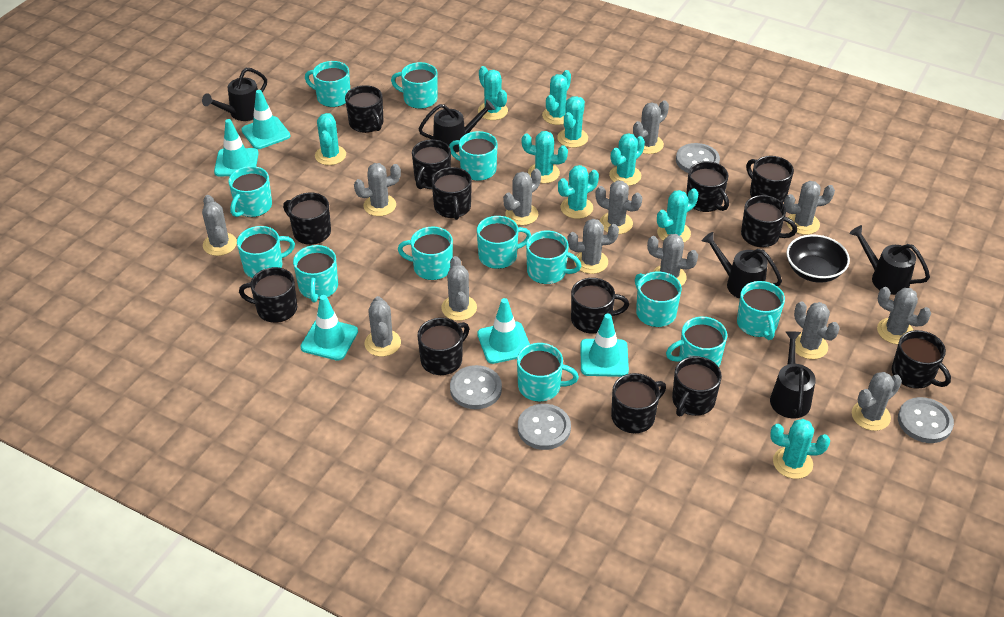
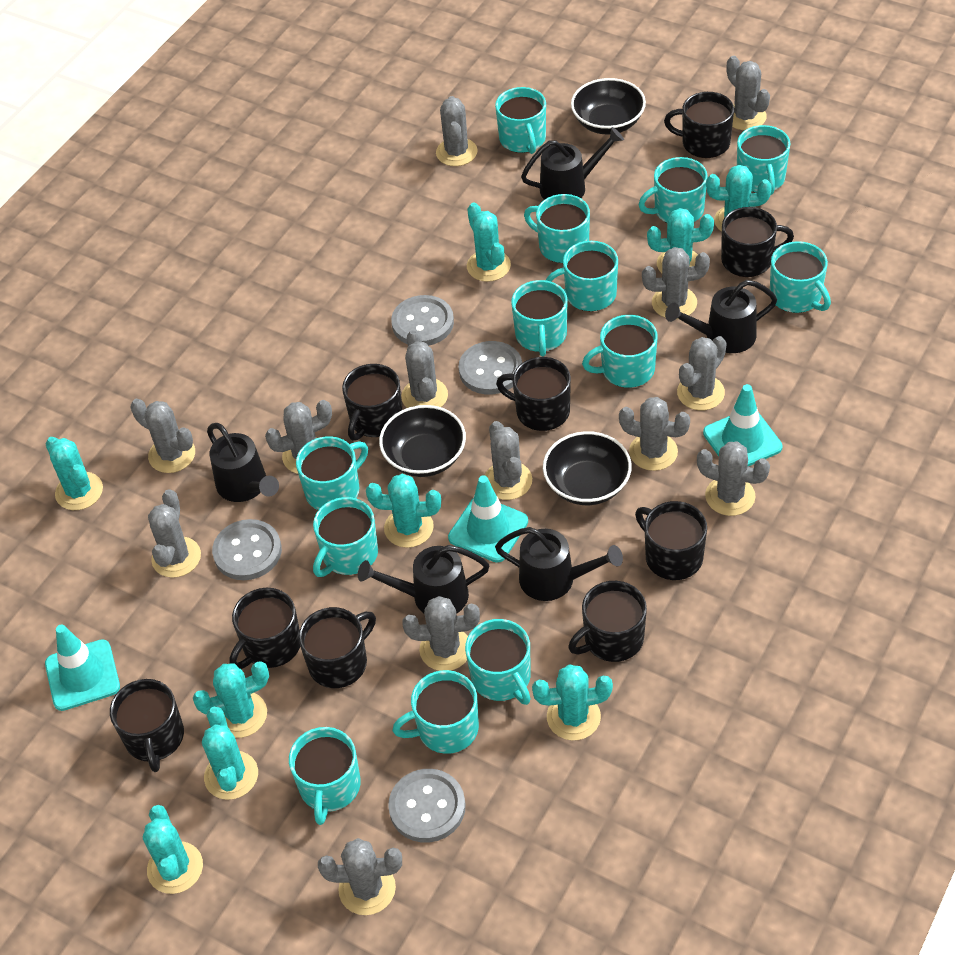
black bowl: 1 -> 3
black mug: 13 -> 9
turquoise traffic cone: 5 -> 3

